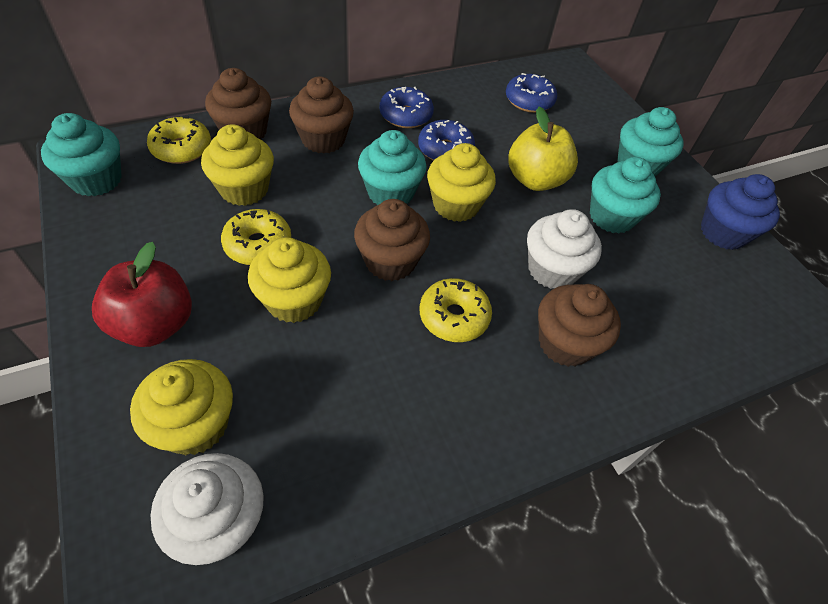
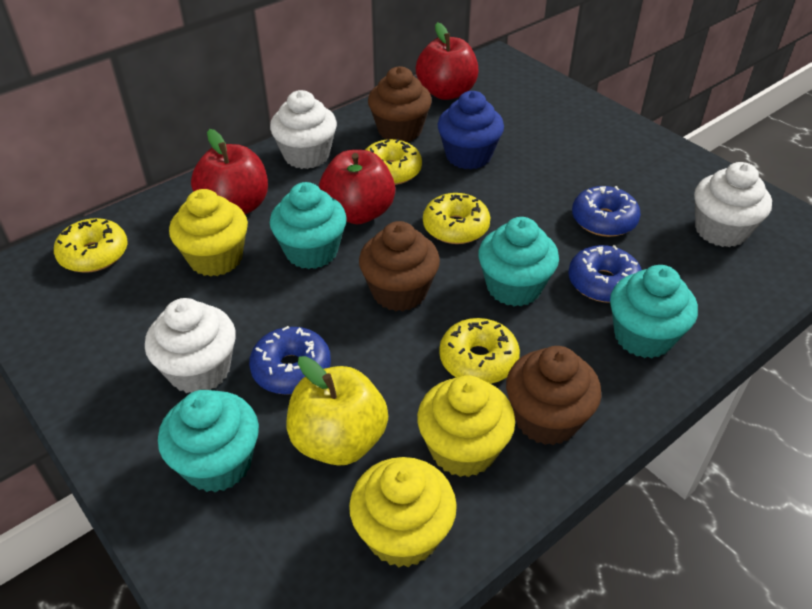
brown cupcake: 4 -> 3
red apple: 1 -> 3
white cupcake: 2 -> 3
yellow cupcake: 4 -> 3
yellow donut: 3 -> 4

